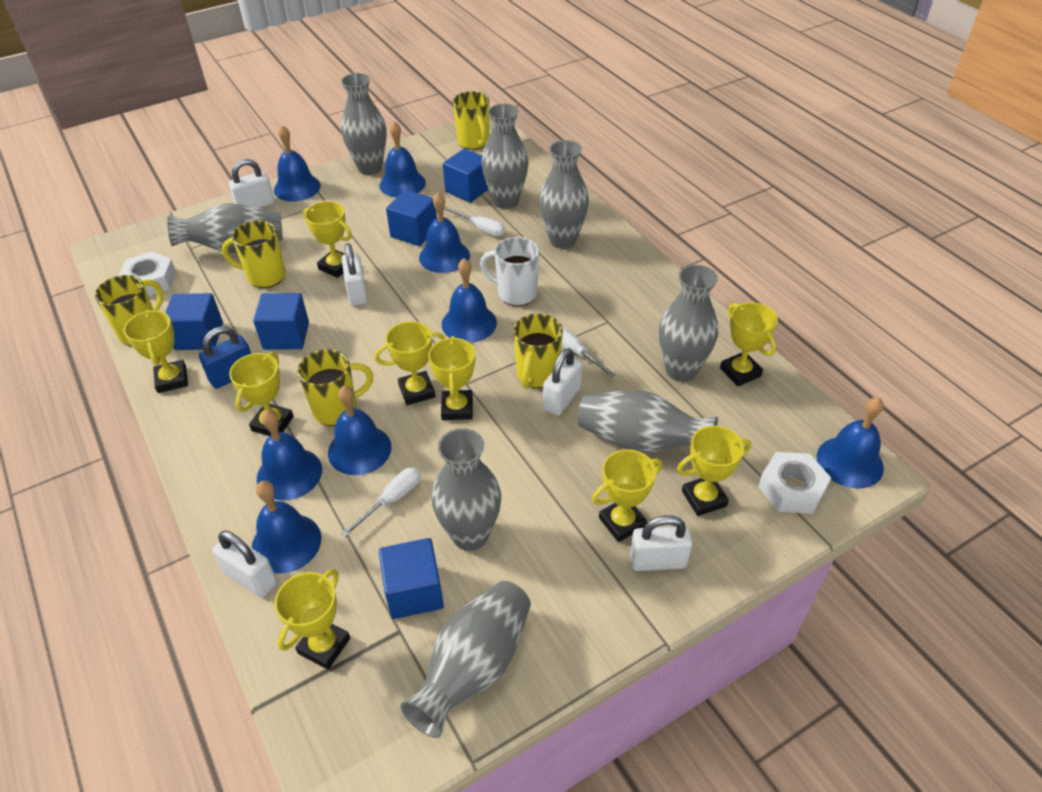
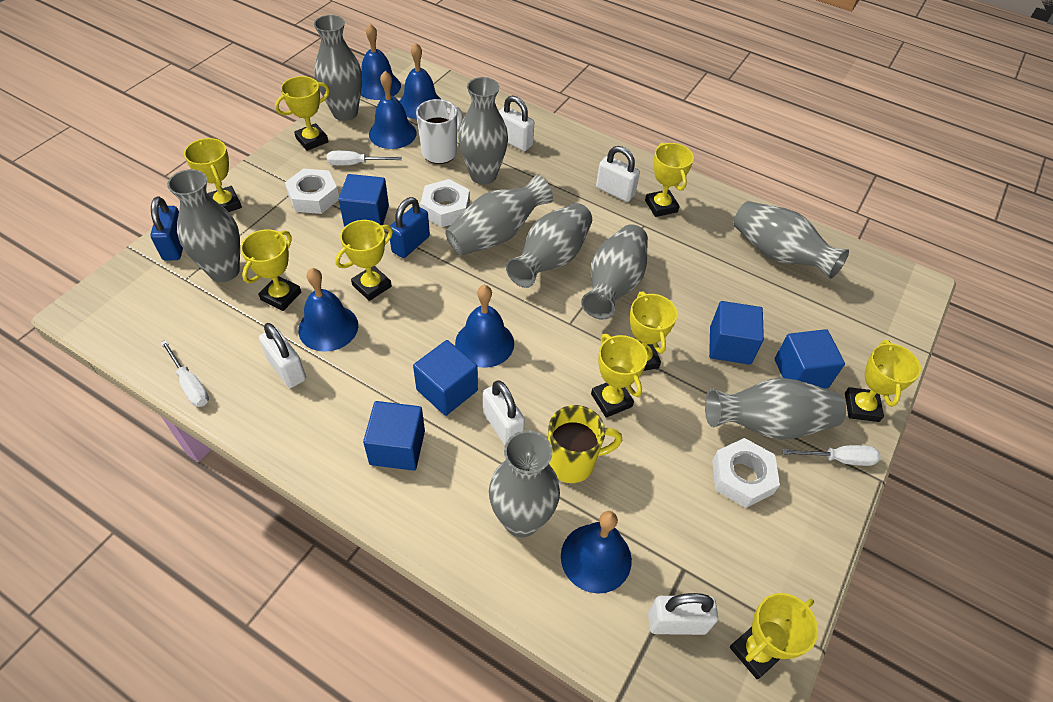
blue bell: 8 -> 6
blue padlock: 1 -> 2
grey vase: 8 -> 9
white nut: 2 -> 3
yellow mug: 5 -> 1

